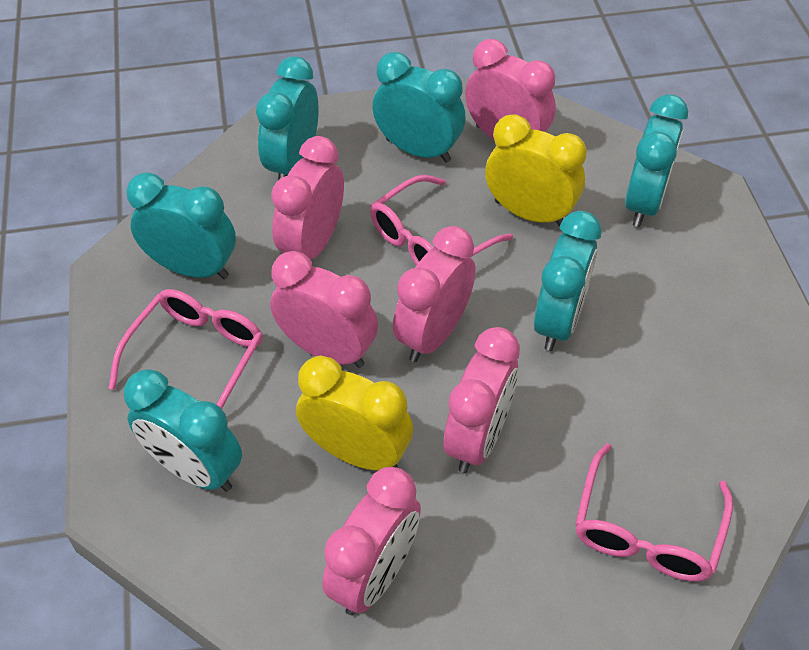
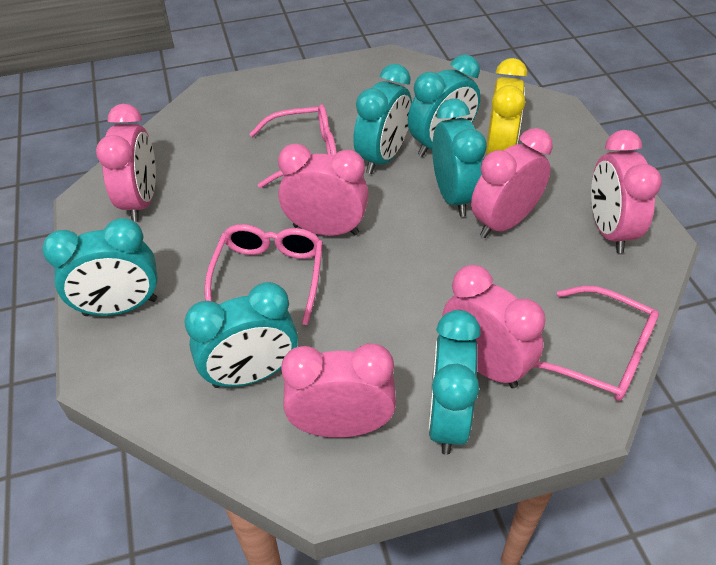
yellow clock: 2 -> 1

